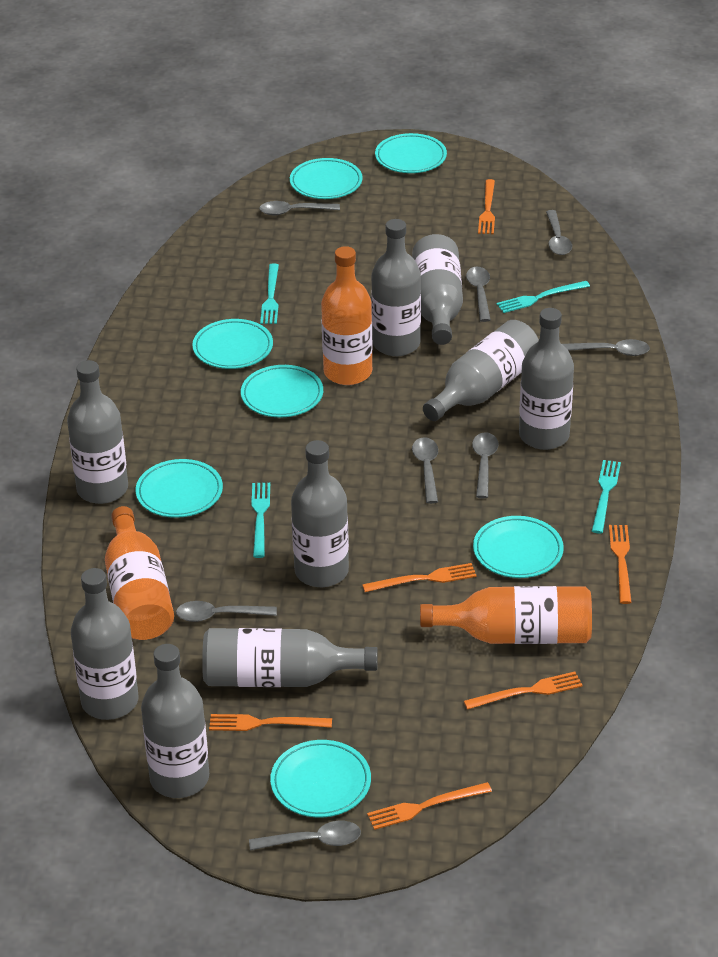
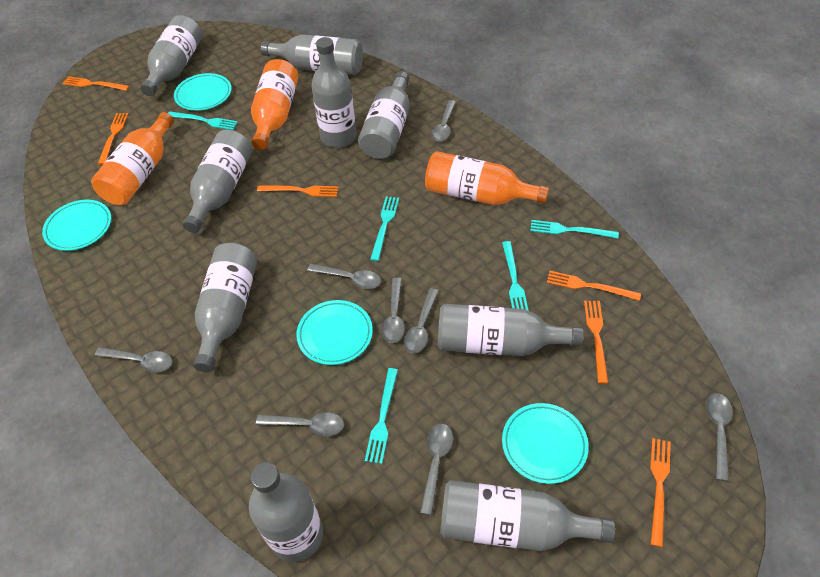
turquoise fork: 4 -> 5
turquoise plate: 7 -> 4

